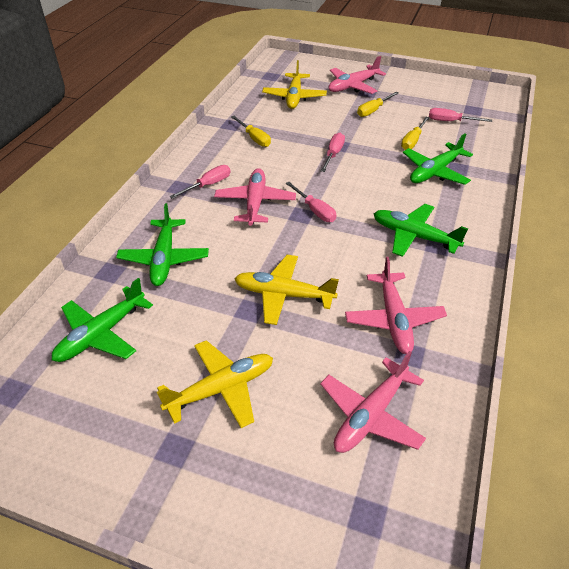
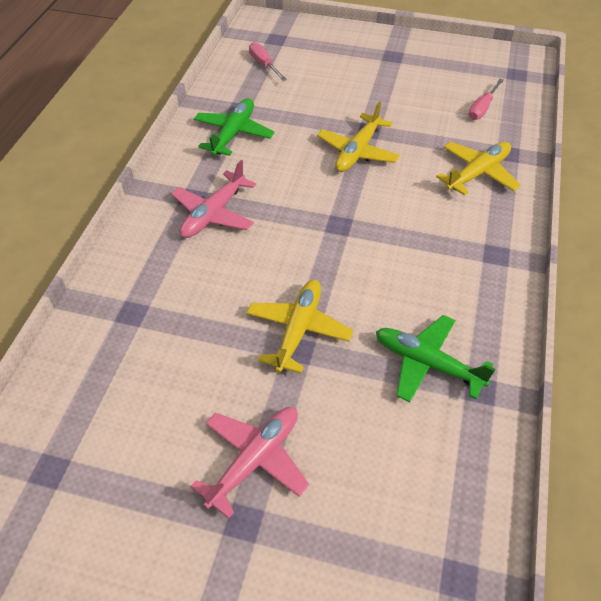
green plane: 4 -> 2
pink plane: 4 -> 2
pink screwdriver: 4 -> 2
yellow screwdriver: 3 -> 0

